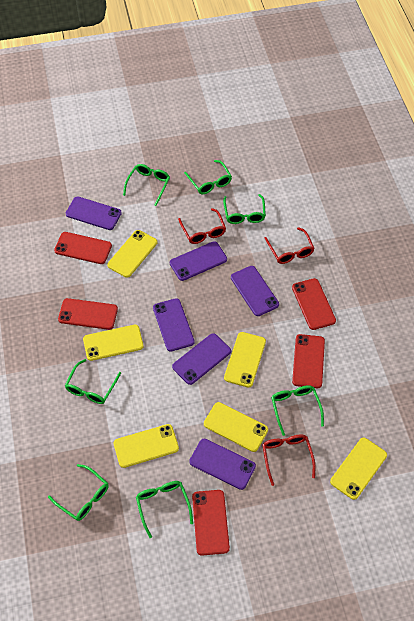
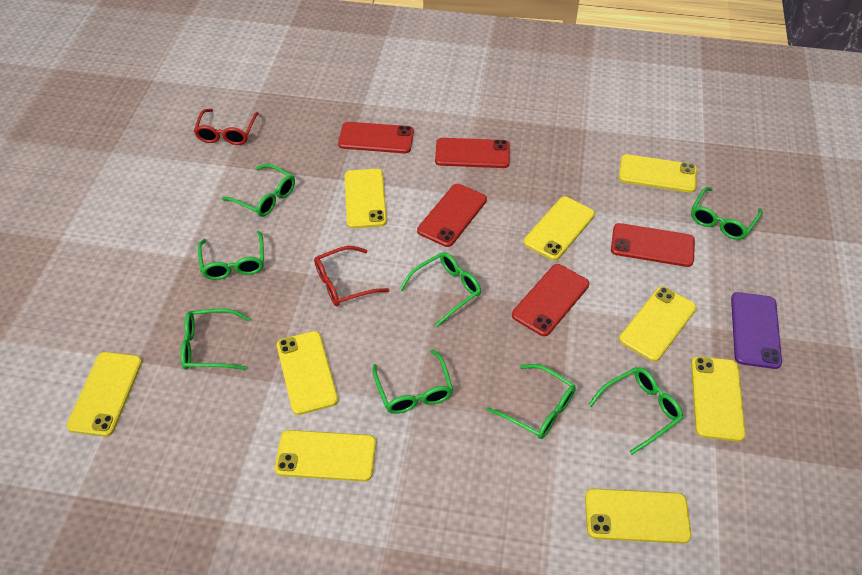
green glasses: 7 -> 8
purple phone: 6 -> 1
red glasses: 3 -> 2
yellow phone: 6 -> 9

